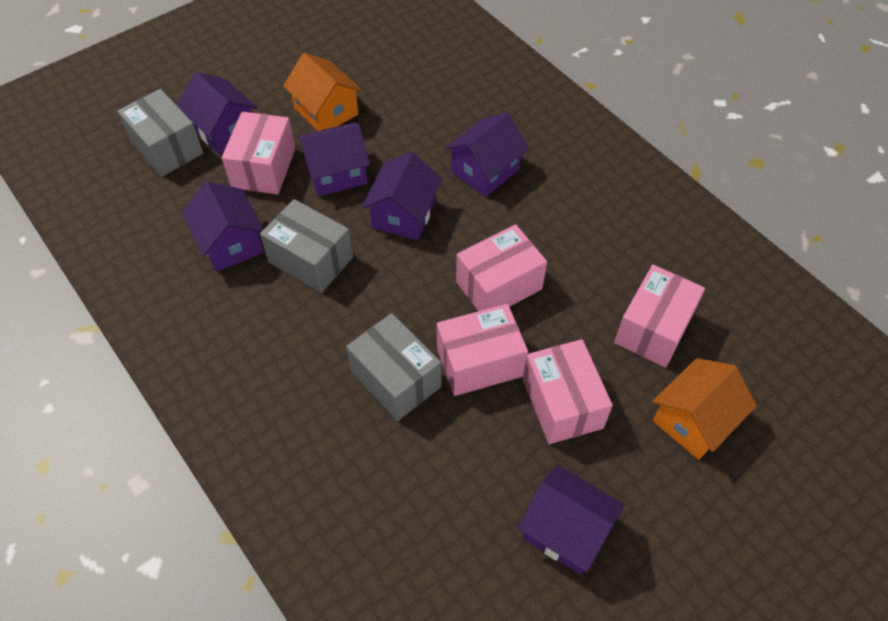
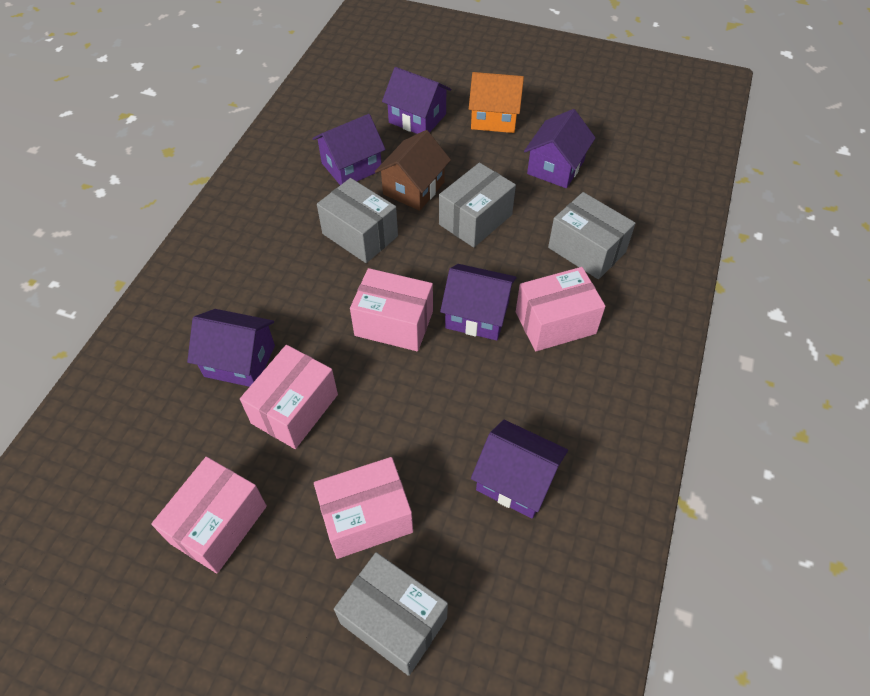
brown house: 0 -> 1
grey box: 3 -> 4
orange house: 2 -> 1

